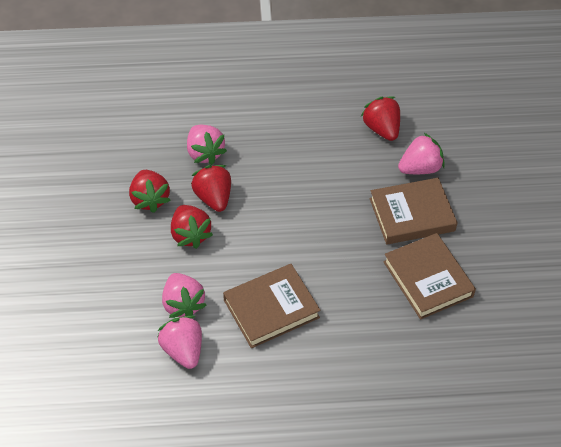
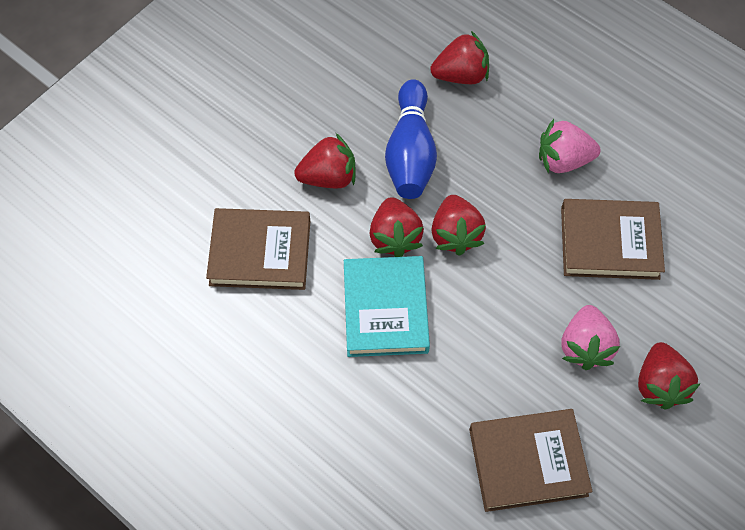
blue bowling pin: 0 -> 1
pink strawberry: 4 -> 2
red strawberry: 4 -> 5
turquoise book: 0 -> 1

